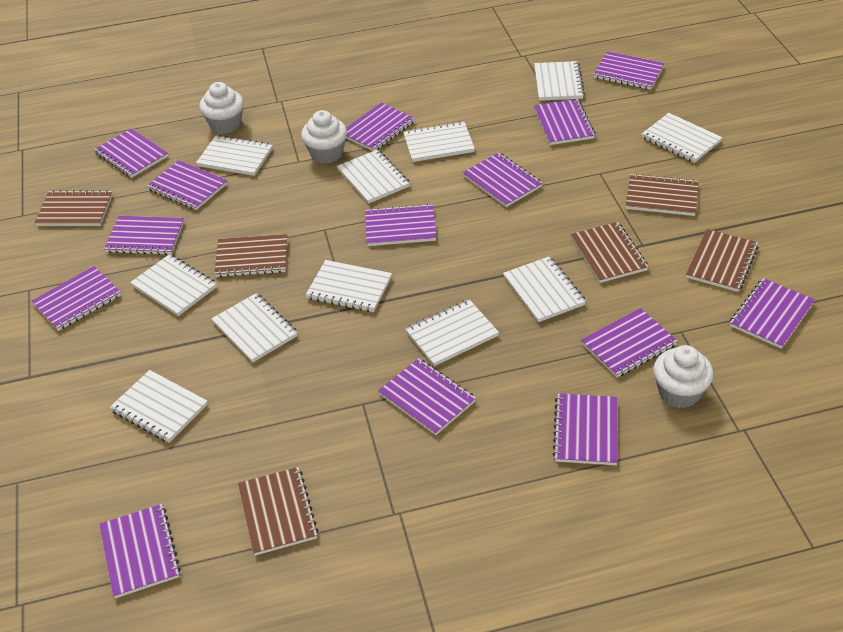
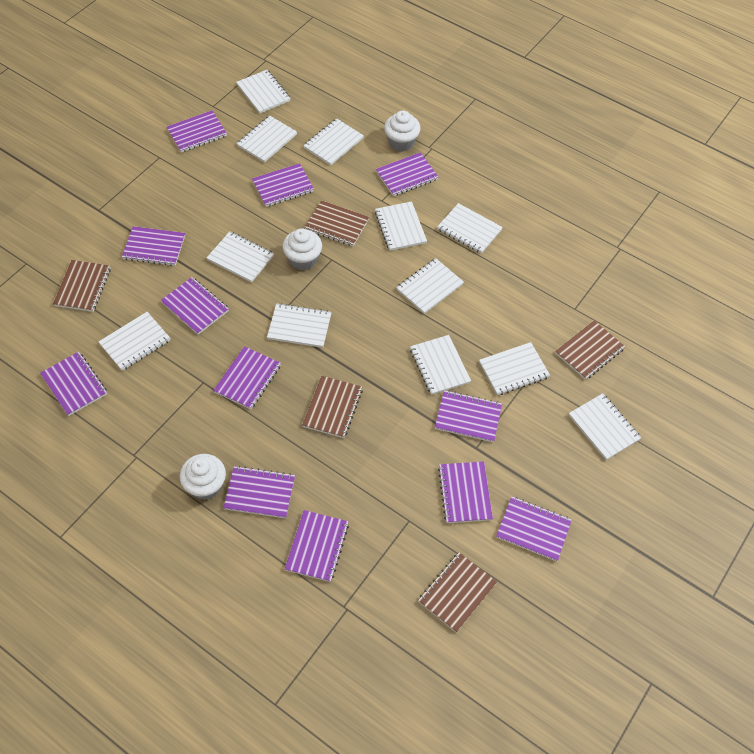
brown notebook: 6 -> 5
purple notebook: 14 -> 12
white notebook: 11 -> 12

